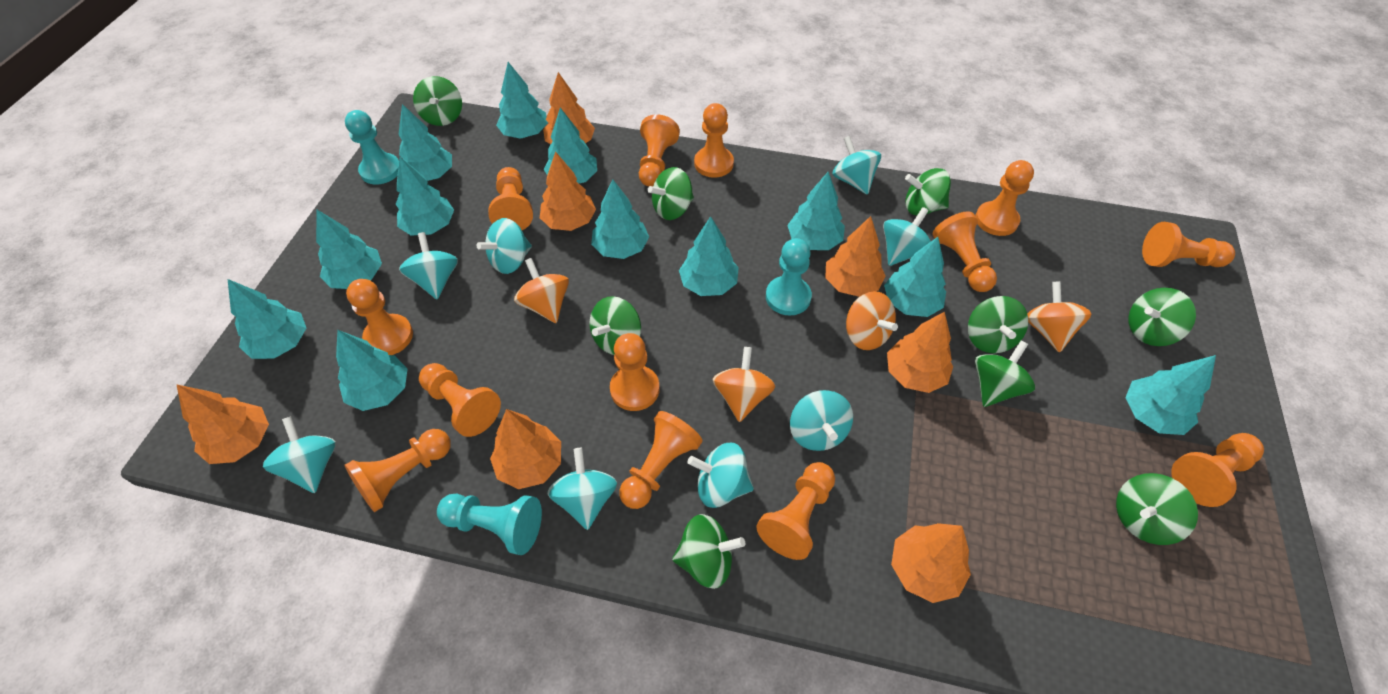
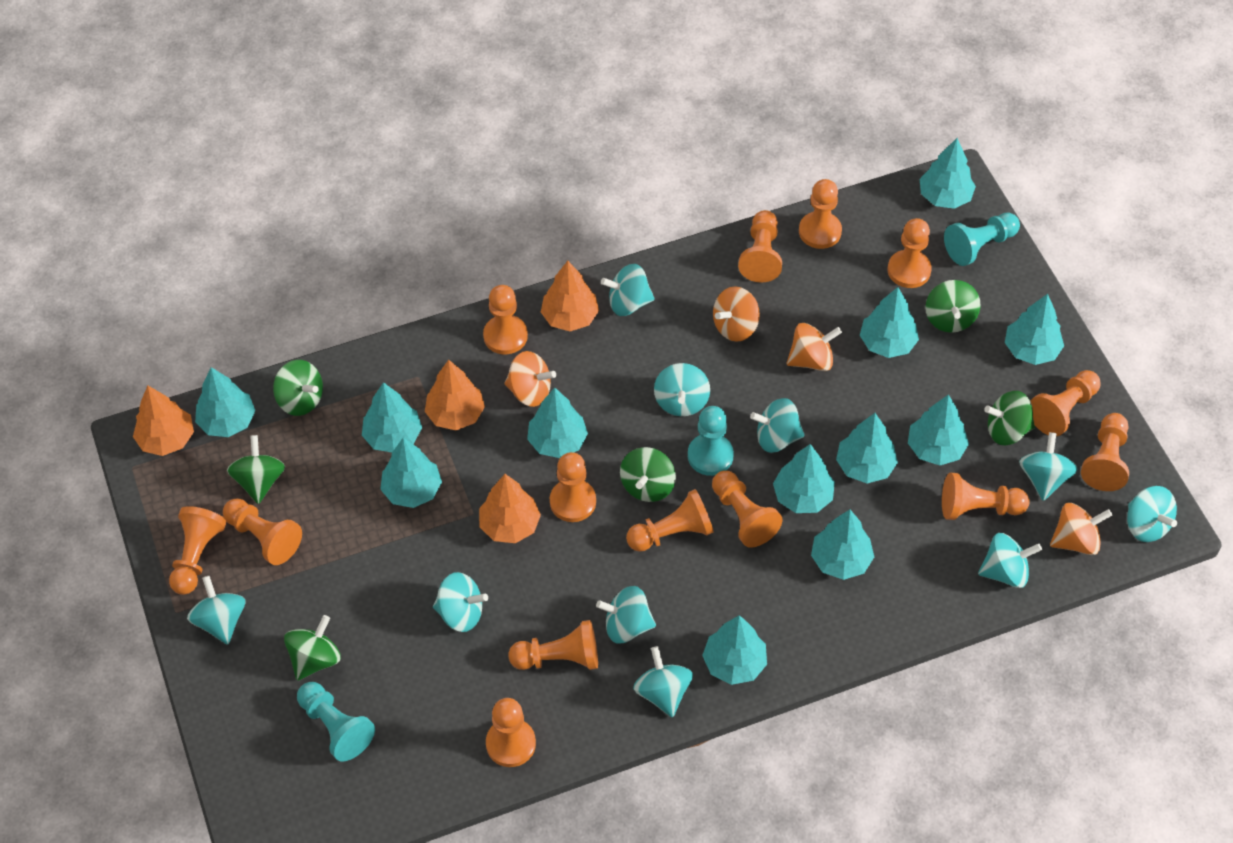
green spinning top: 9 -> 6
orange pawn: 13 -> 14
orange tree: 7 -> 4
turquoise spinning top: 8 -> 10

